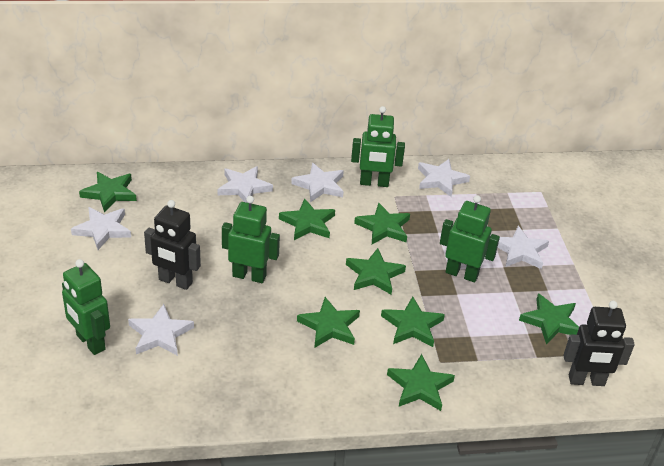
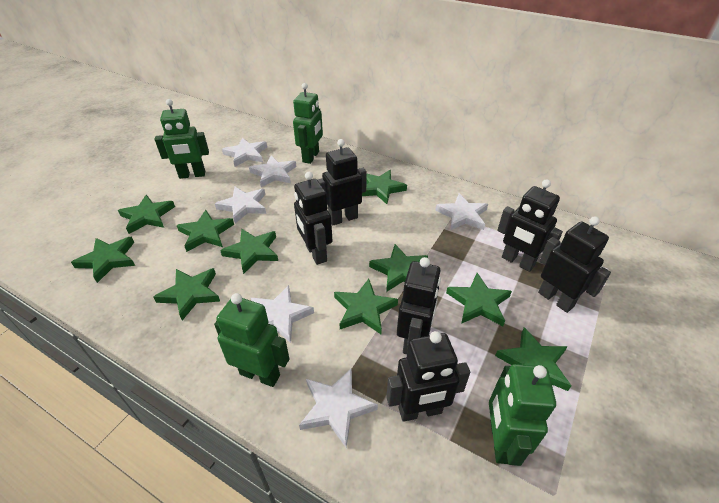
black robot: 2 -> 6
green star: 8 -> 10

